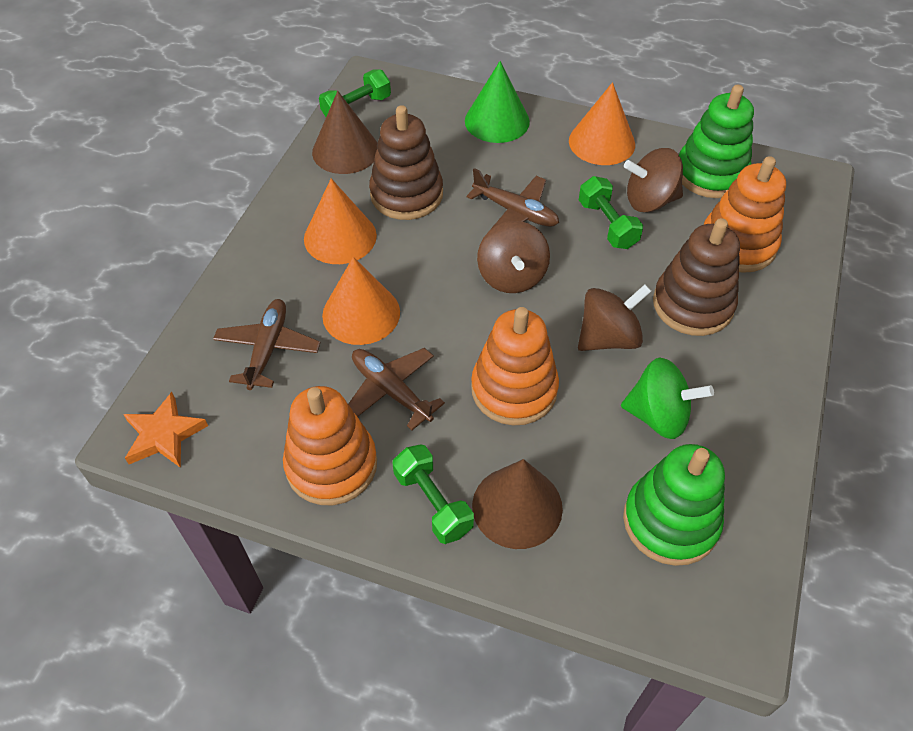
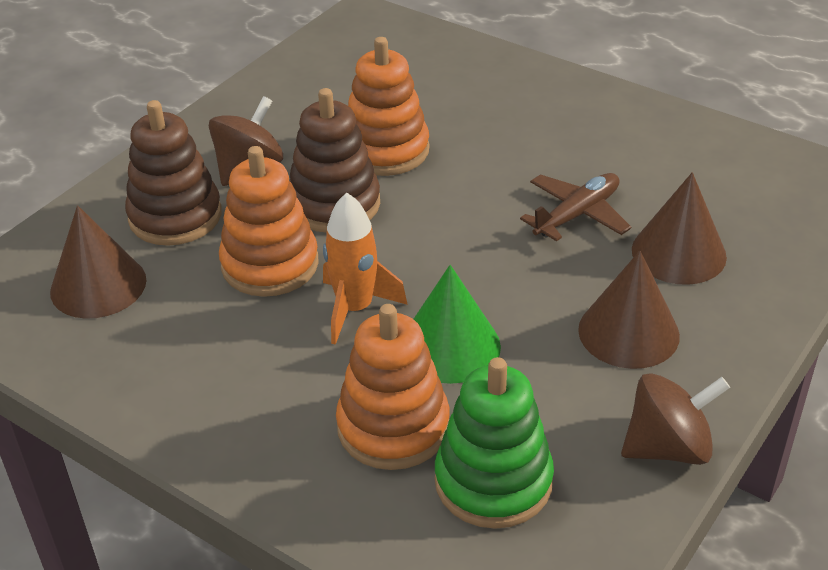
brown cone: 2 -> 3
brown plane: 3 -> 1
brown spinning top: 3 -> 2
green dumbbell: 3 -> 0
green spinning top: 1 -> 0
green stacking toy: 2 -> 1
orange cone: 3 -> 0
orange rocket: 0 -> 1
orange star: 1 -> 0

